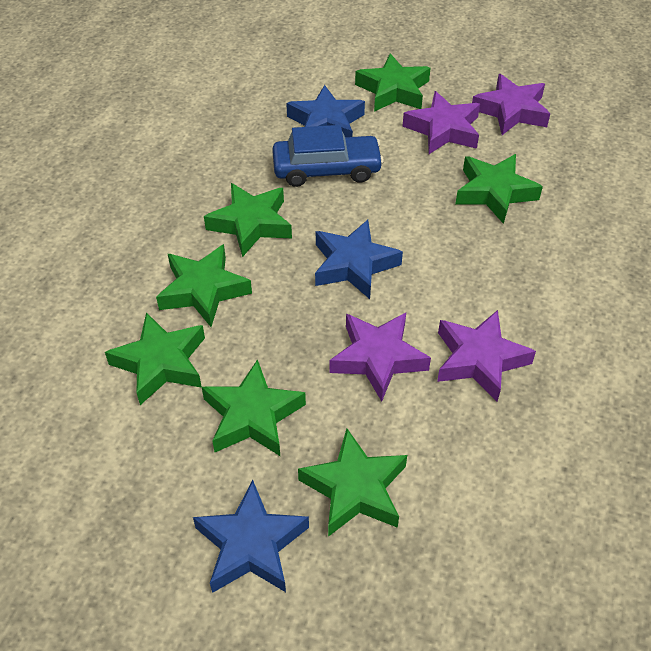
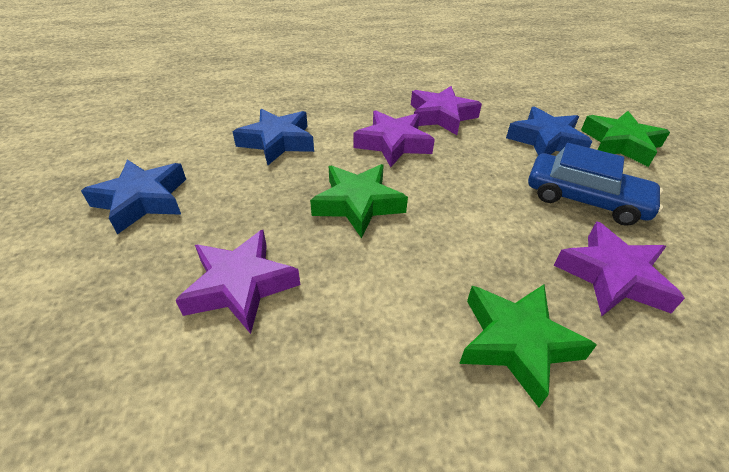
green star: 7 -> 3

